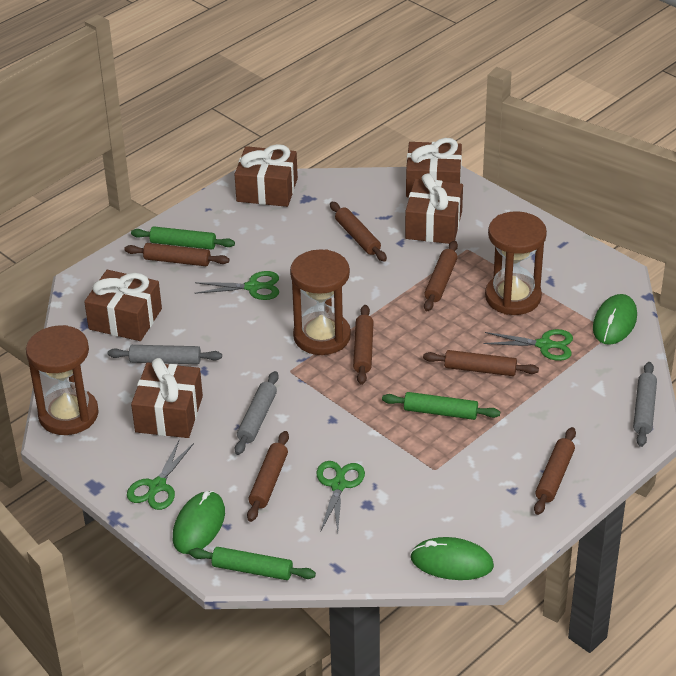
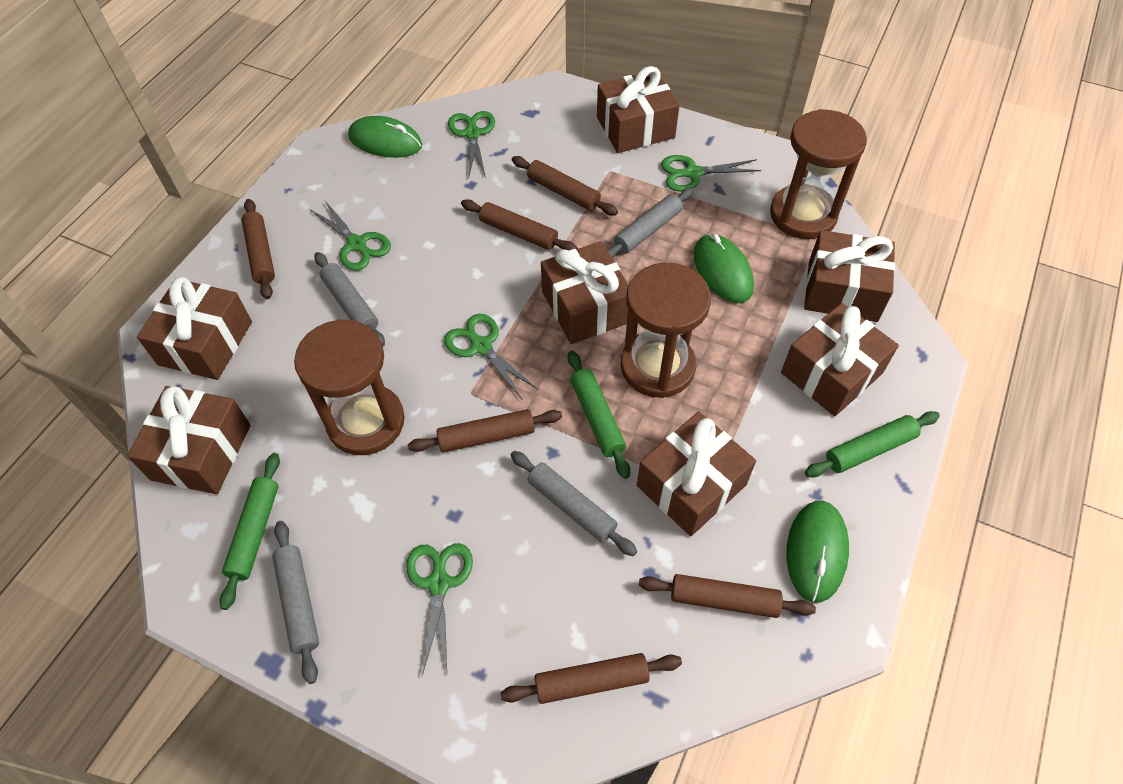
brown gift: 5 -> 7
brown rolling pin: 7 -> 6
green scissors: 4 -> 5
grey rolling pin: 3 -> 4

